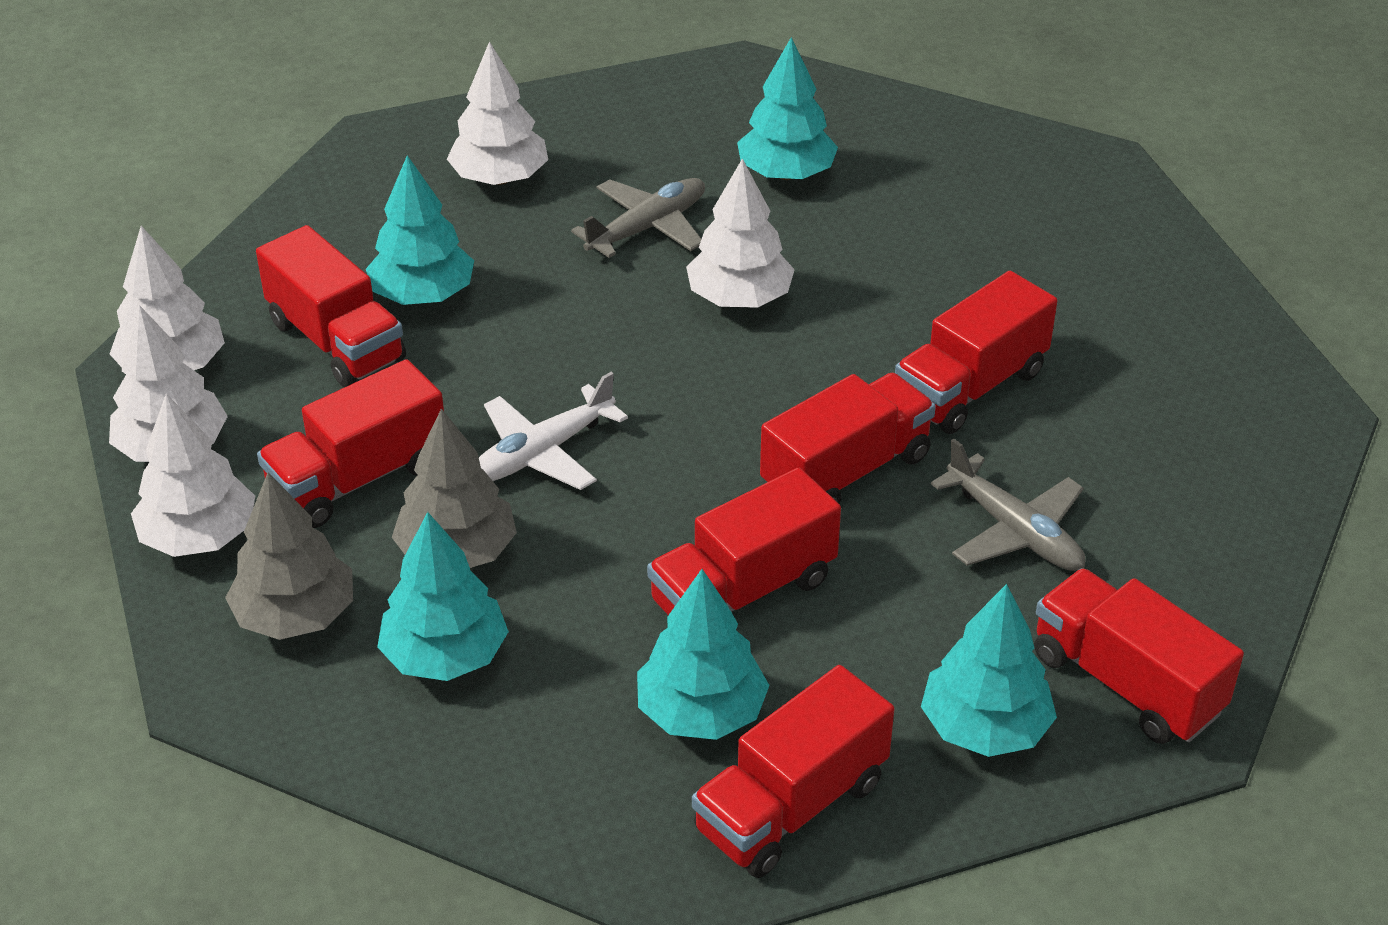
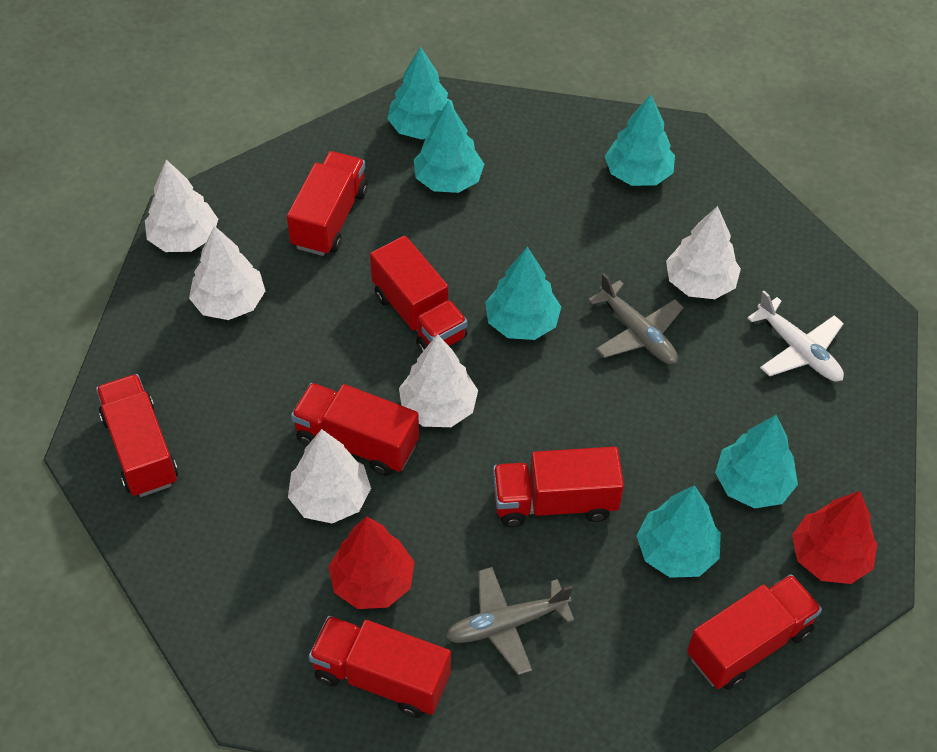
grey tree: 2 -> 0
red tree: 0 -> 2
turquoise tree: 5 -> 6

